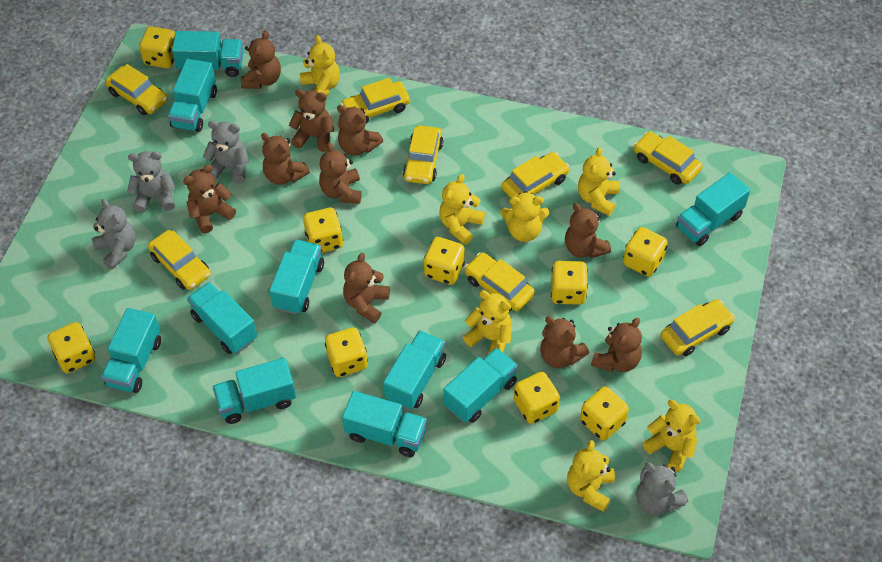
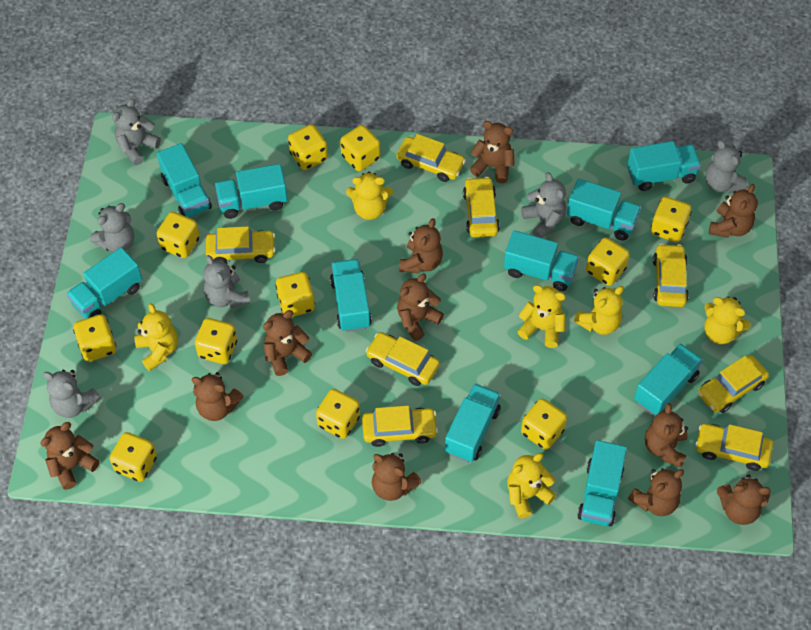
brown teddy bear: 10 -> 11
grey teddy bear: 4 -> 6
yellow dice: 9 -> 11
yellow teddy bear: 7 -> 6

